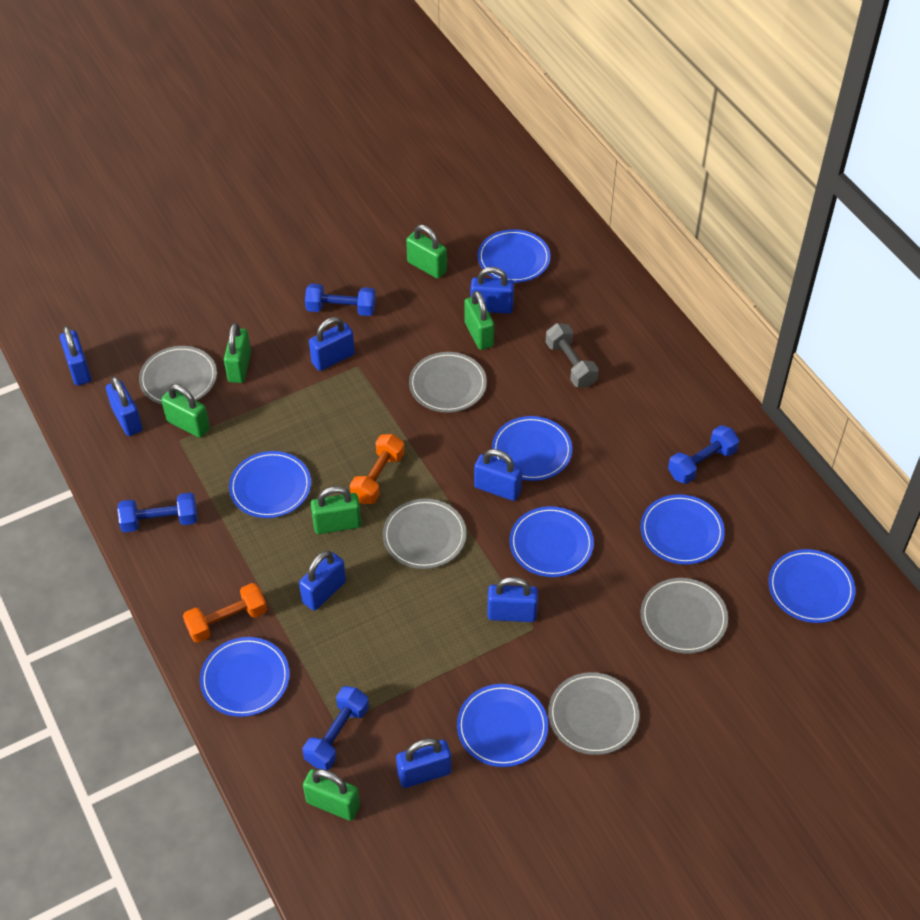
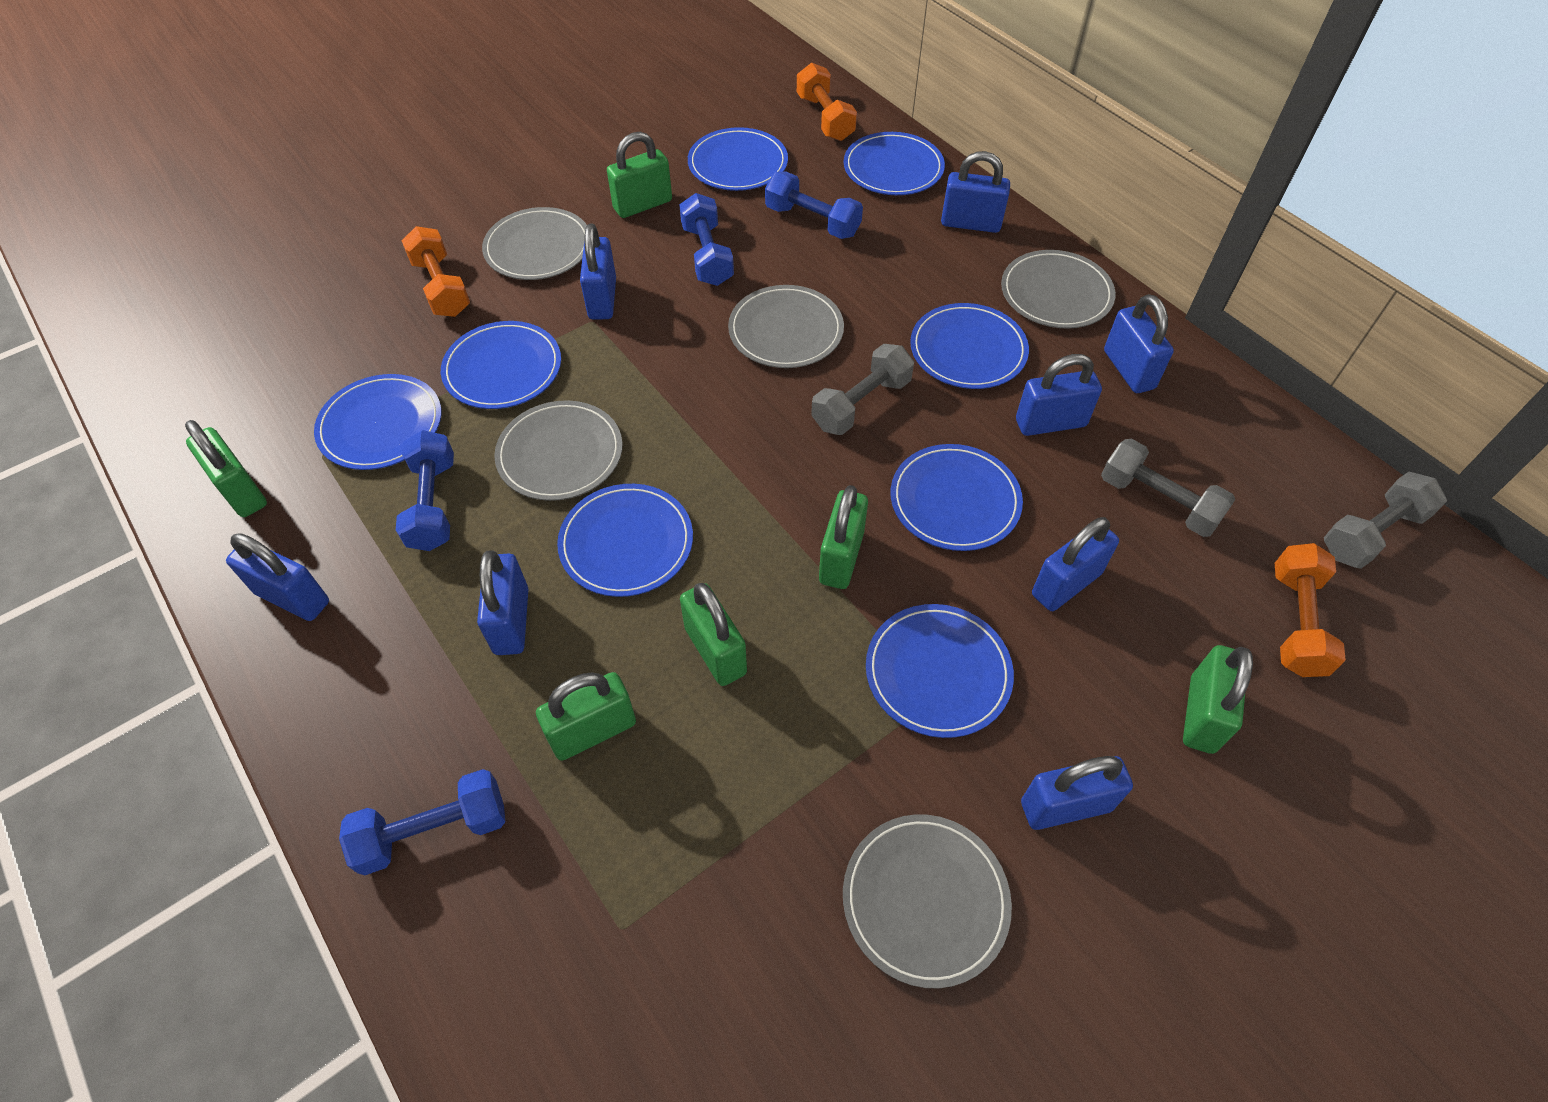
grey dumbbell: 1 -> 3
orange dumbbell: 2 -> 3

